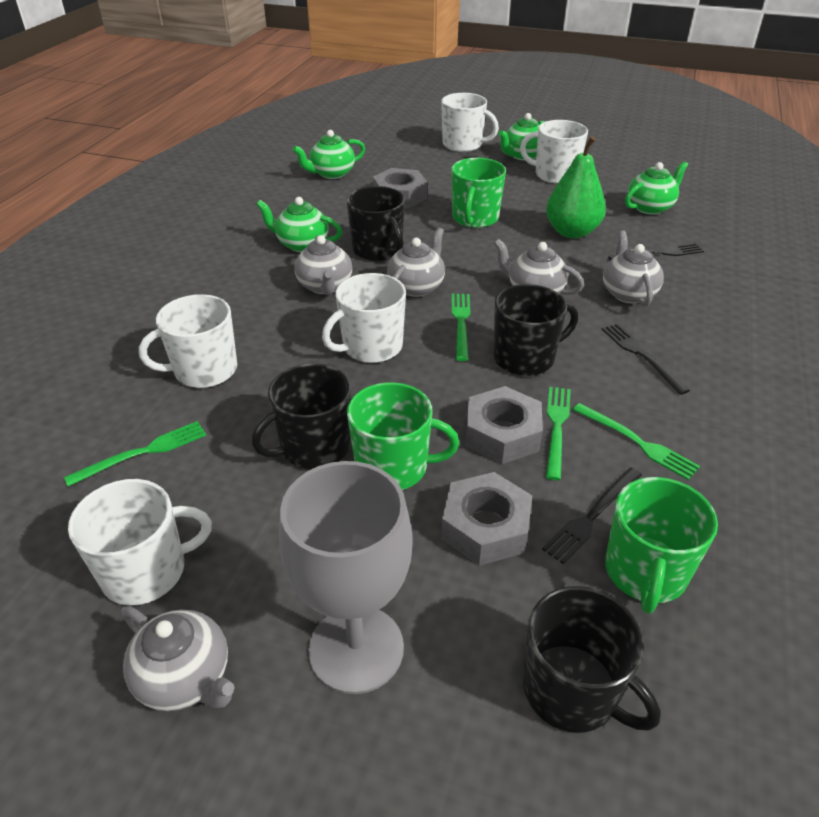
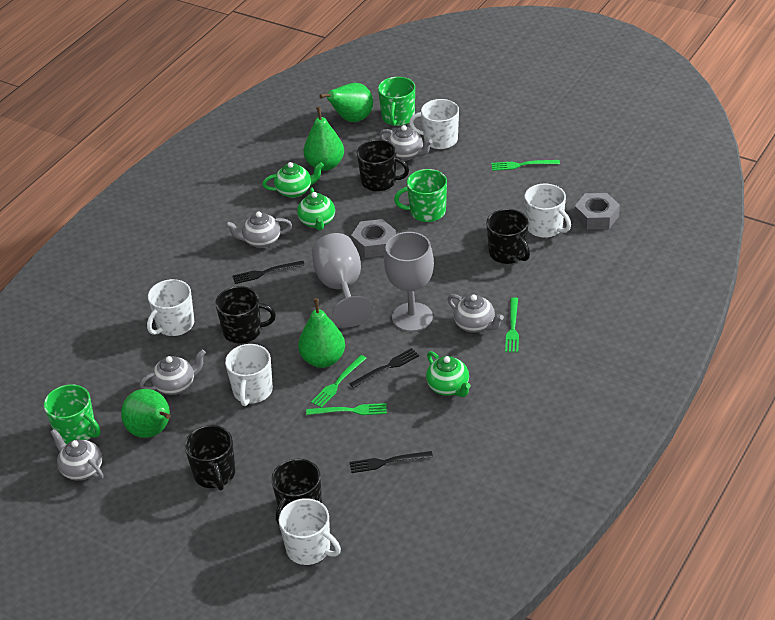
black mug: 4 -> 5
green pear: 1 -> 4
green teapot: 4 -> 3
grey goblet: 1 -> 2
grey nut: 3 -> 2

